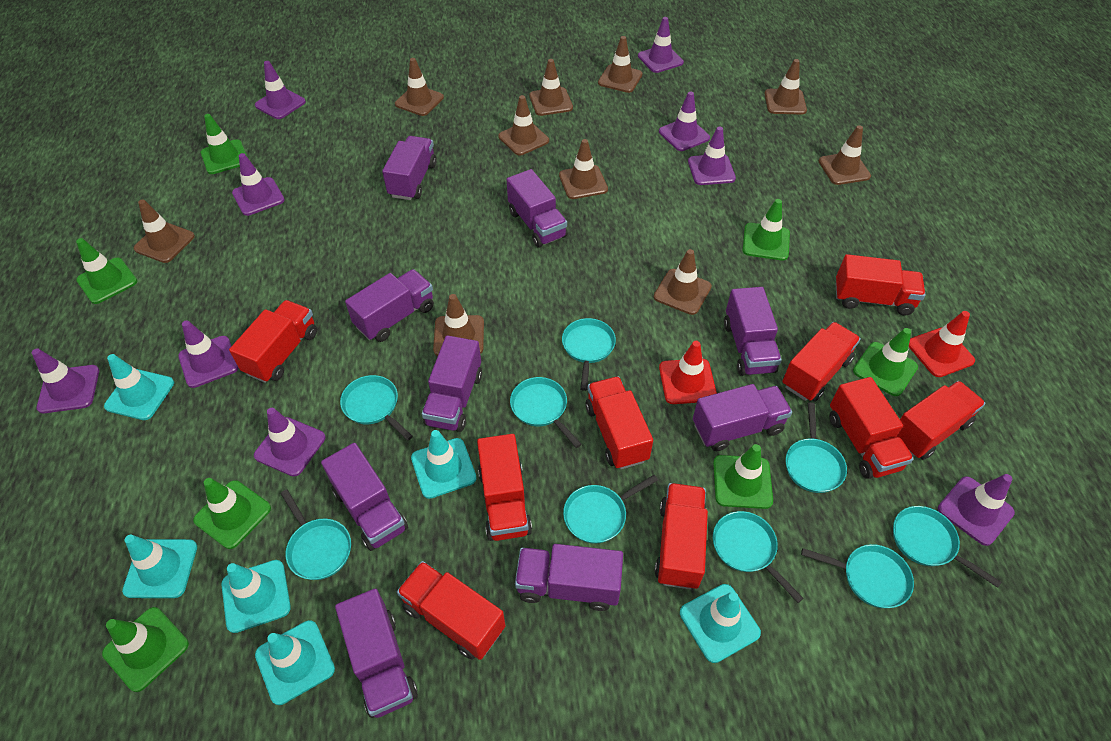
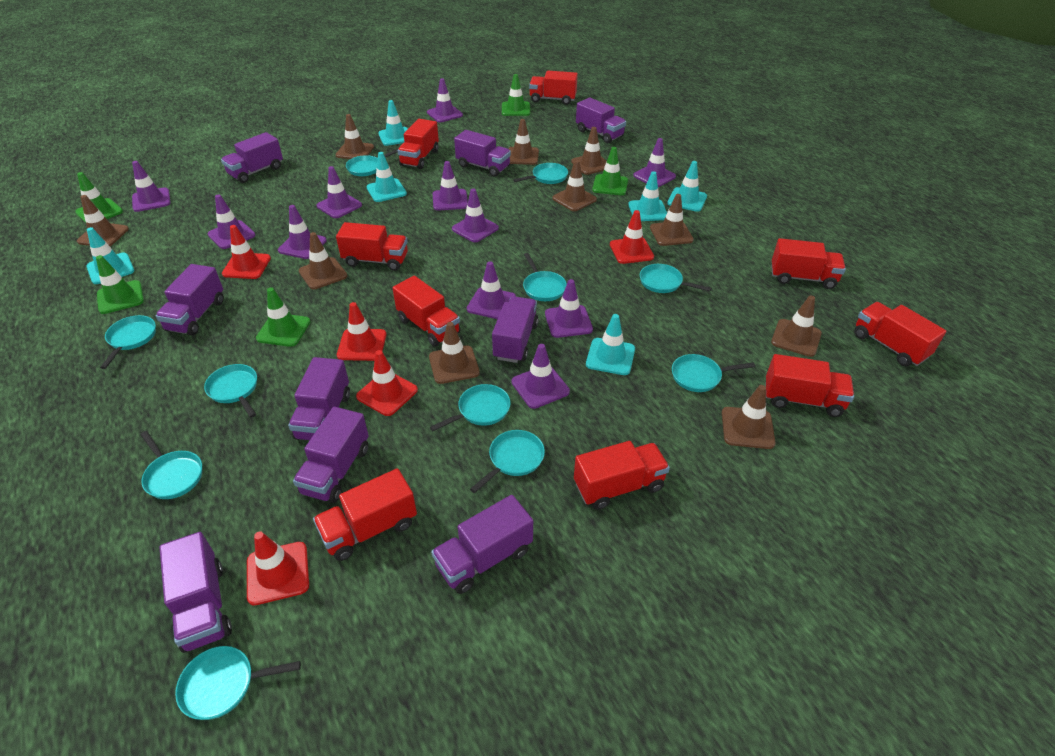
green traffic cone: 7 -> 5
purple traffic cone: 9 -> 11
red traffic cone: 2 -> 5
turquoise pan: 9 -> 11

